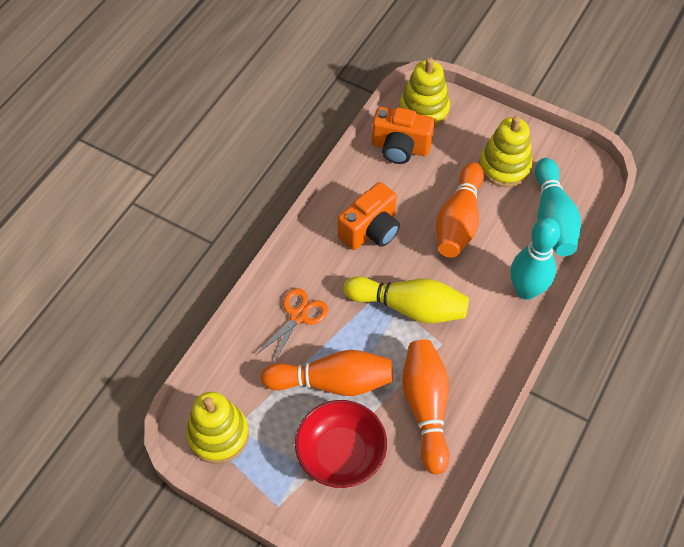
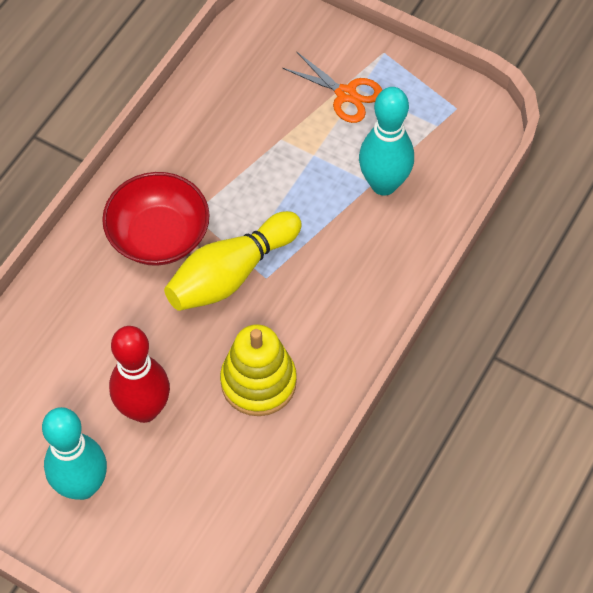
orange bowling pin: 3 -> 0
orange camera: 2 -> 0
red bowling pin: 0 -> 1
yellow stacking toy: 3 -> 1

